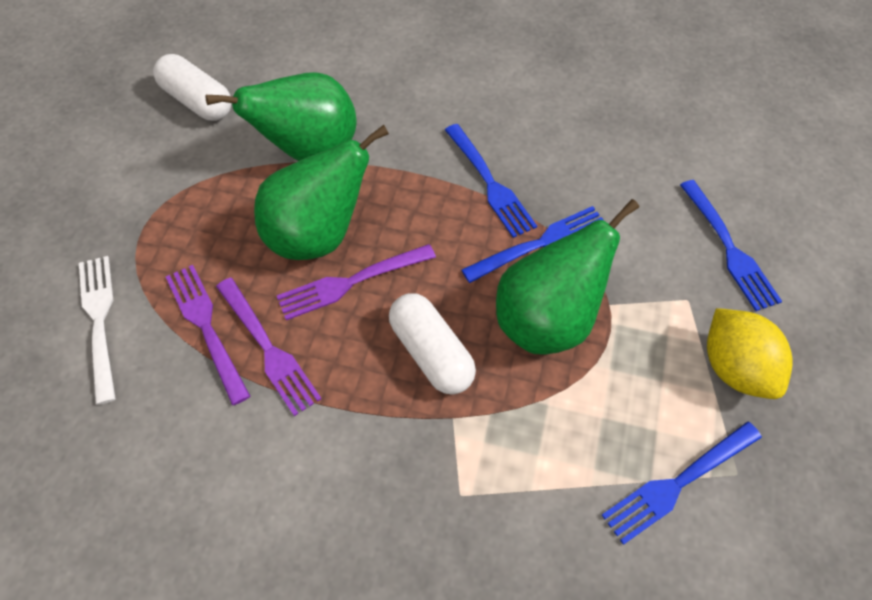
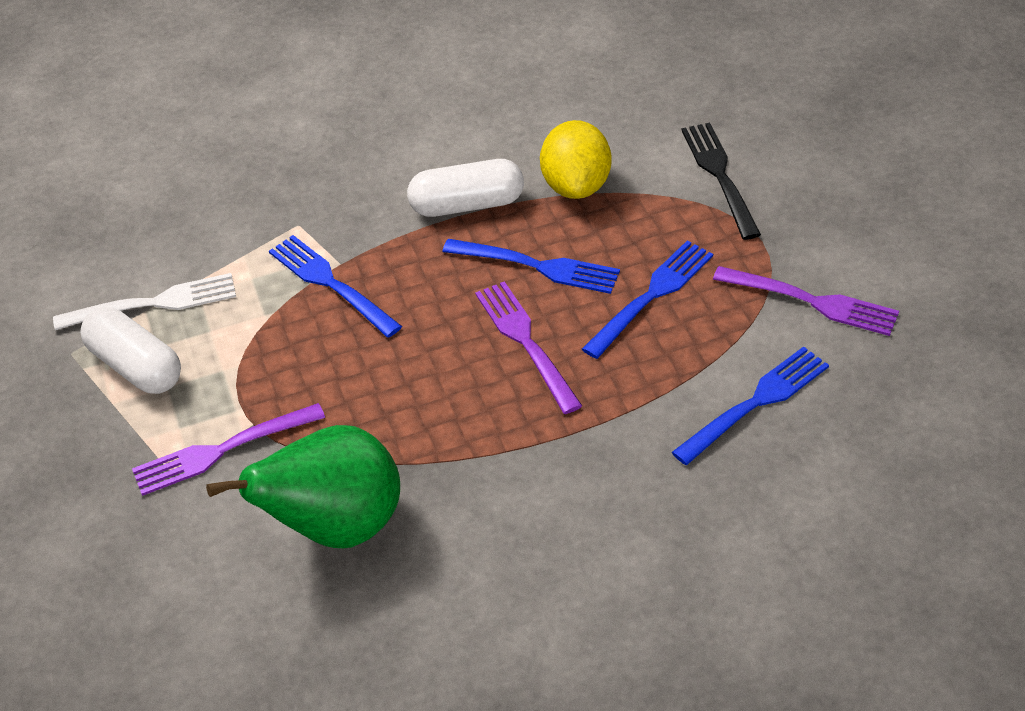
black fork: 0 -> 1
green pear: 3 -> 1

